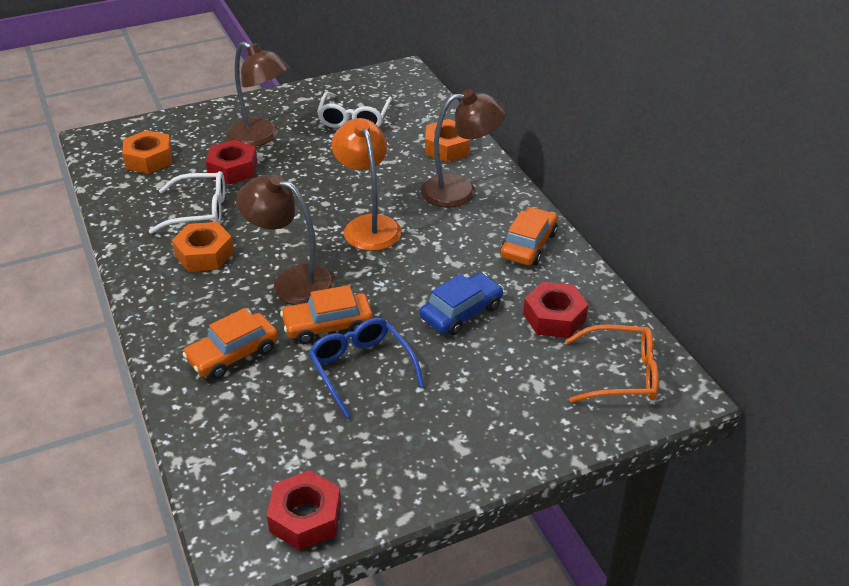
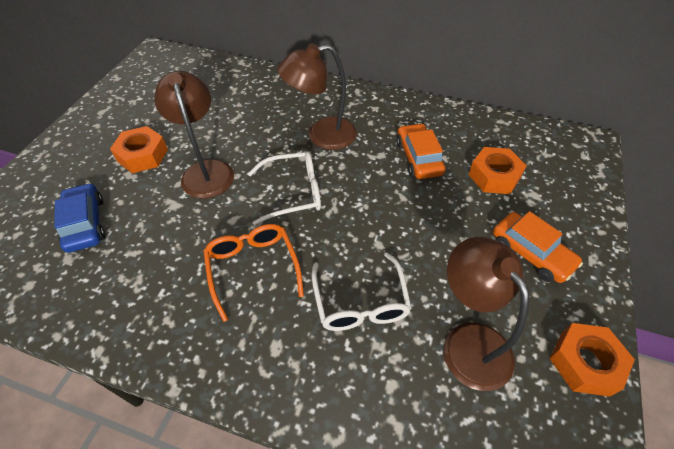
blue glasses: 1 -> 0
orange car: 3 -> 2
orange lamp: 1 -> 0
red nut: 3 -> 0

